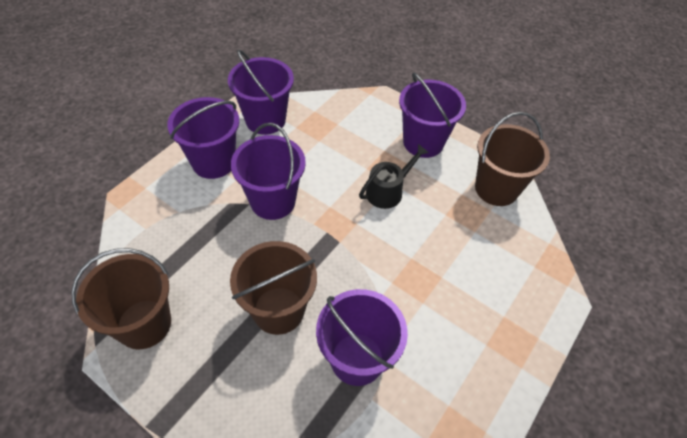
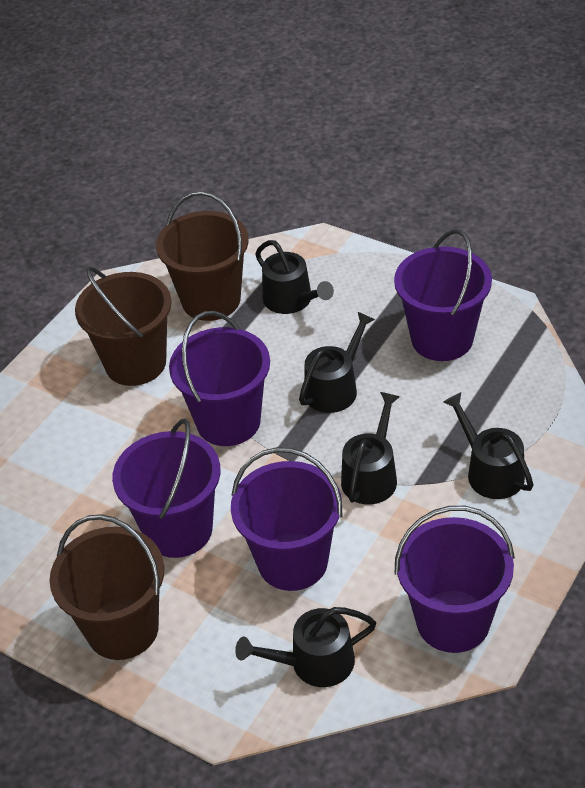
black watering can: 1 -> 5

